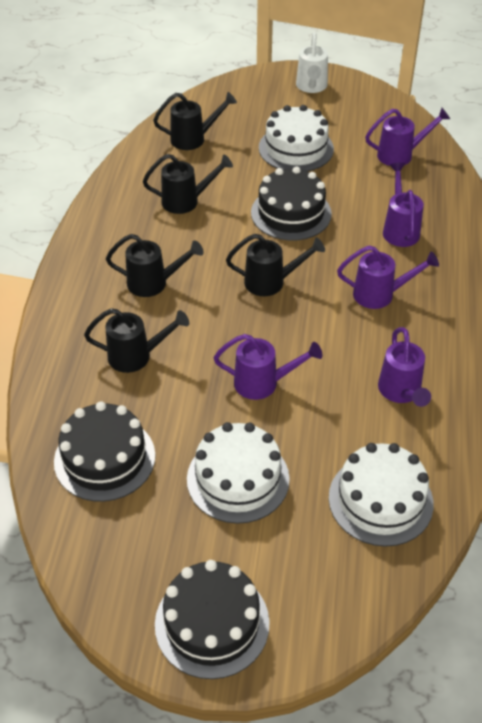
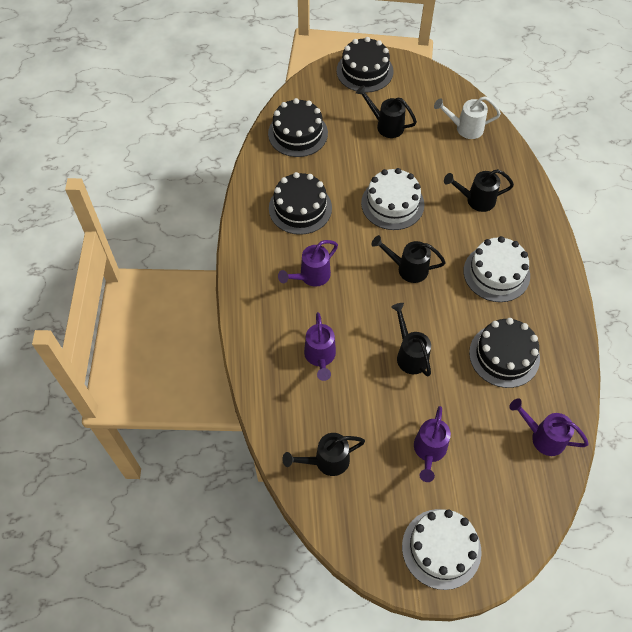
black cake: 3 -> 4
purple watering can: 5 -> 4

